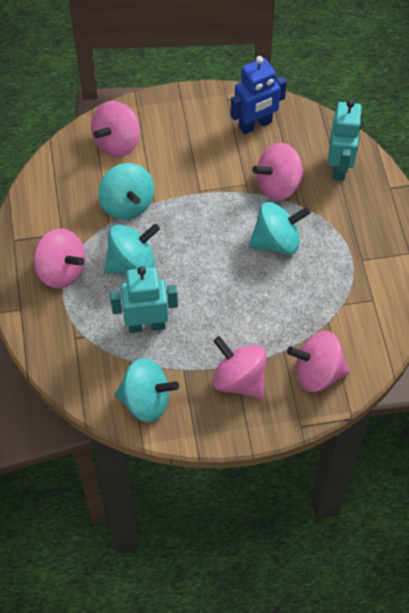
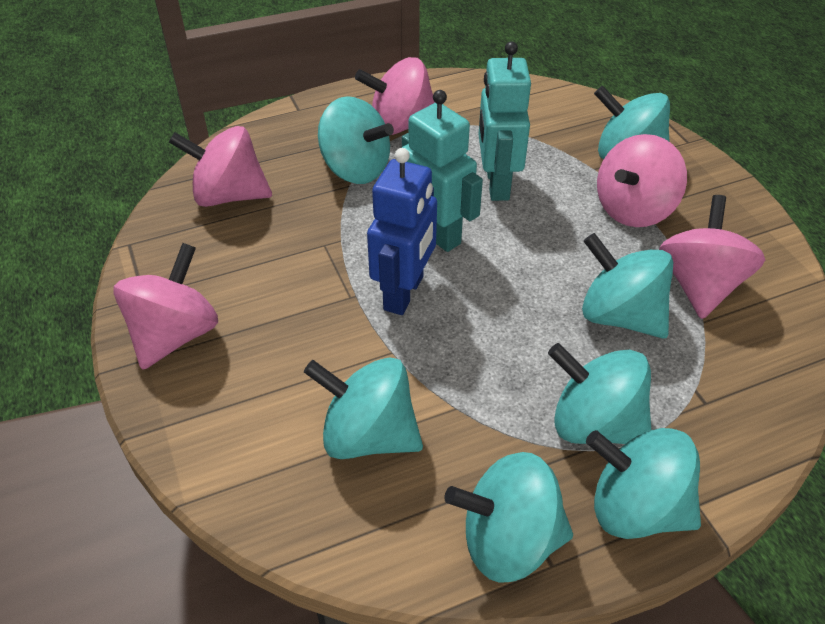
turquoise spinning top: 4 -> 7

